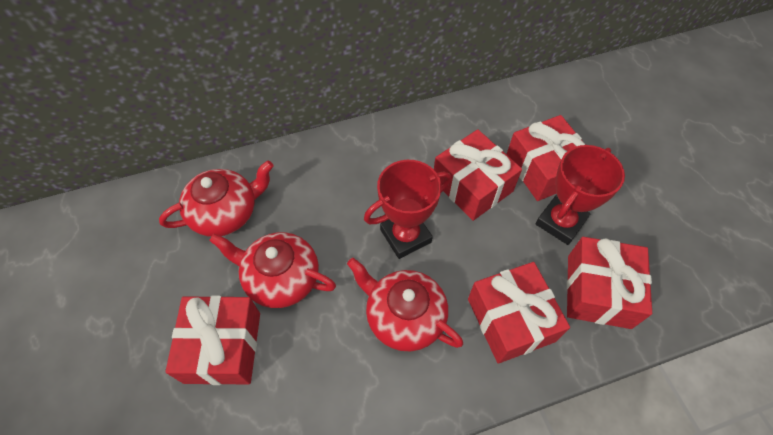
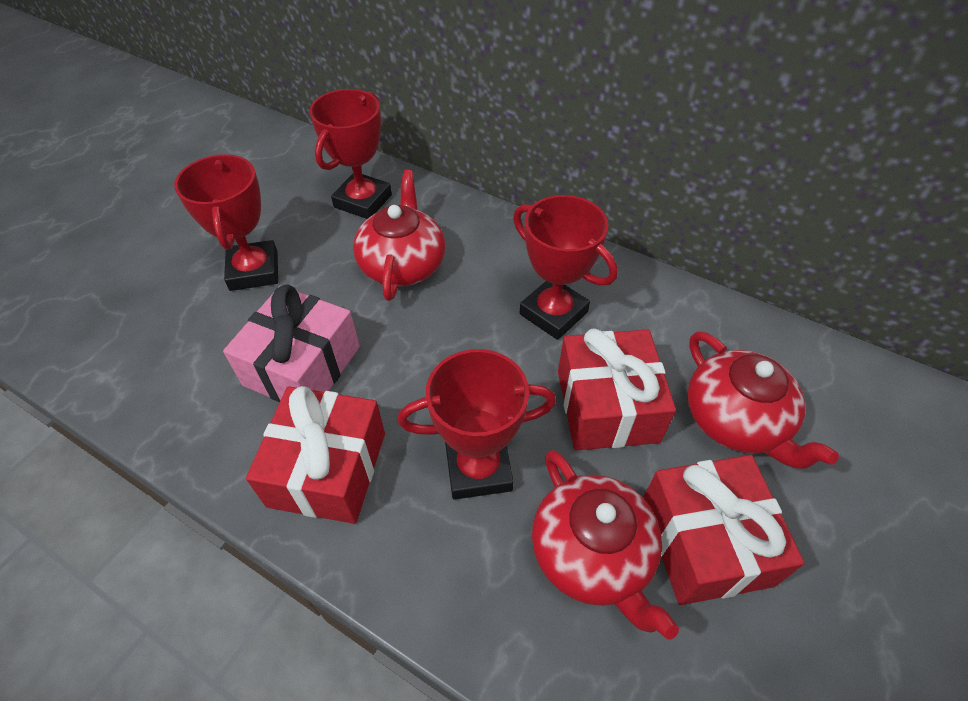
pink gift: 0 -> 1
red gift: 5 -> 3
red trophy: 2 -> 4

